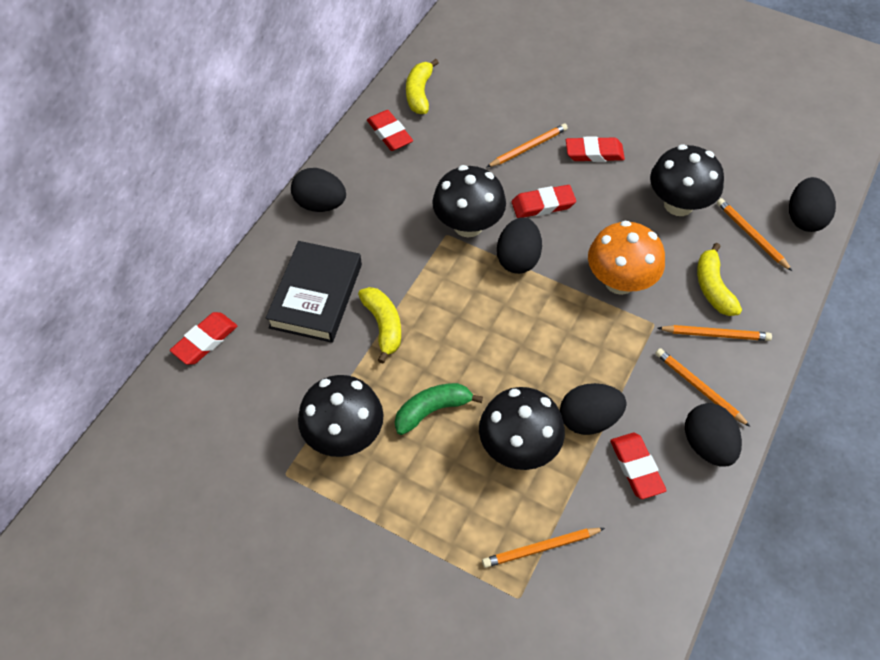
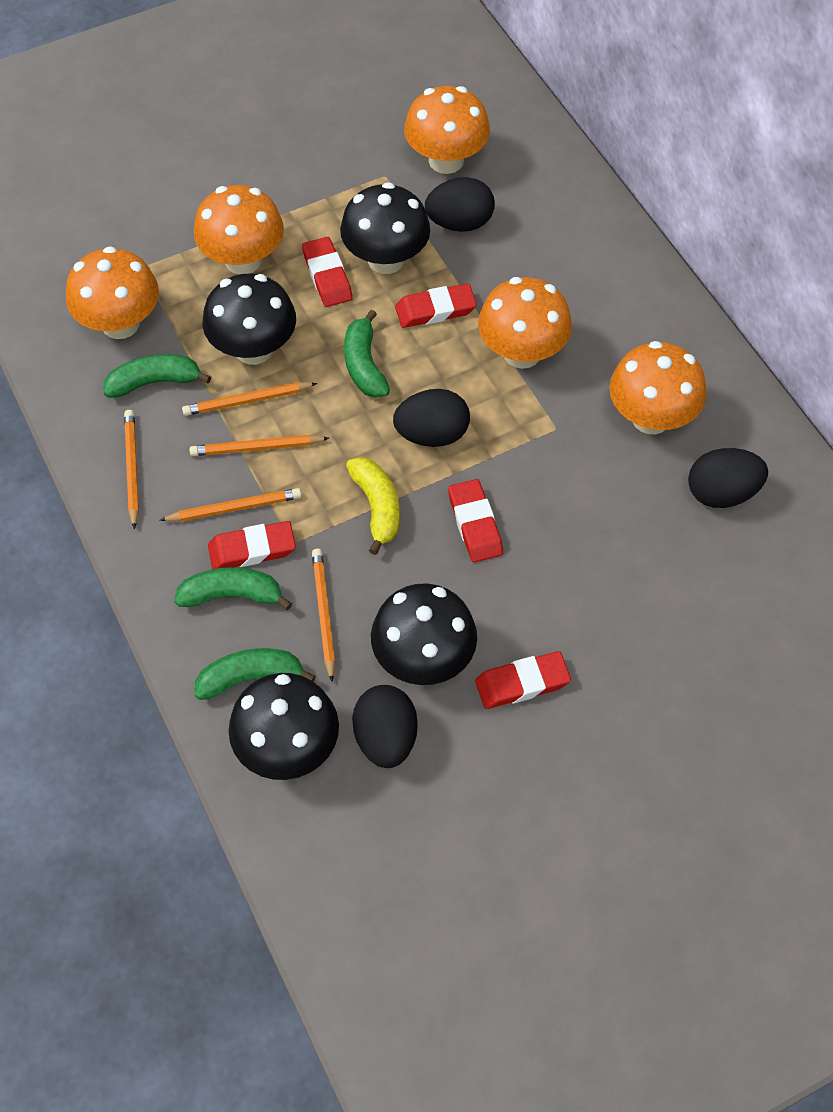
black book: 1 -> 0
black egg: 5 -> 4
green banana: 1 -> 4
orange mushroom: 1 -> 5
yellow banana: 3 -> 1

